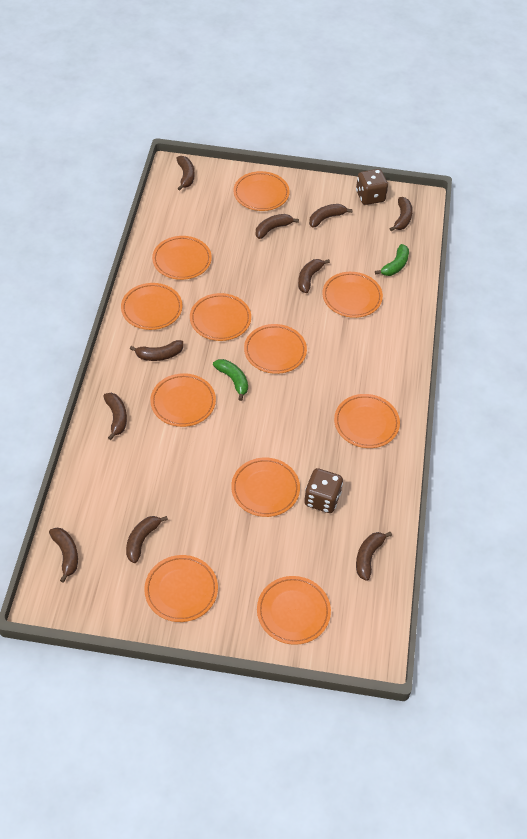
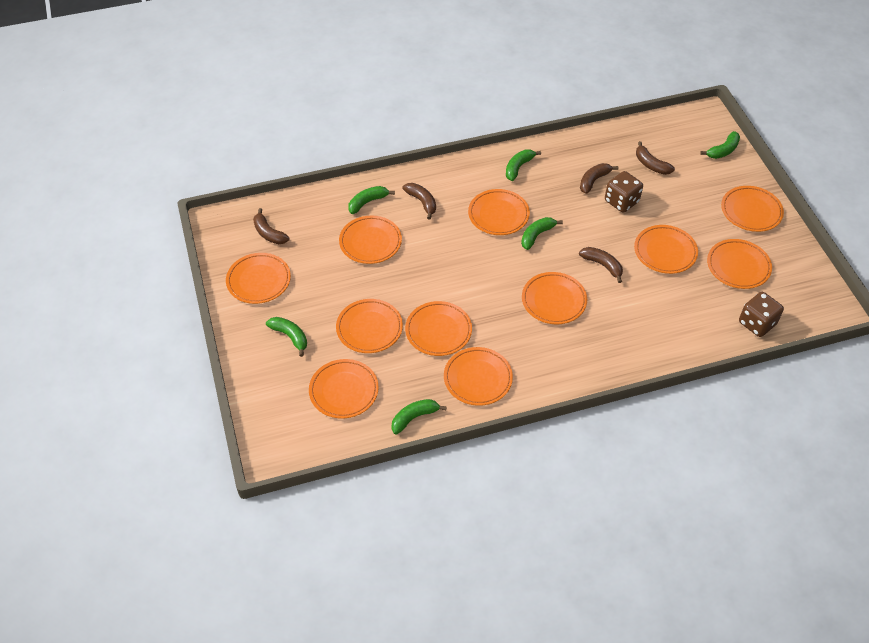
brown banana: 10 -> 5
green banana: 2 -> 6

